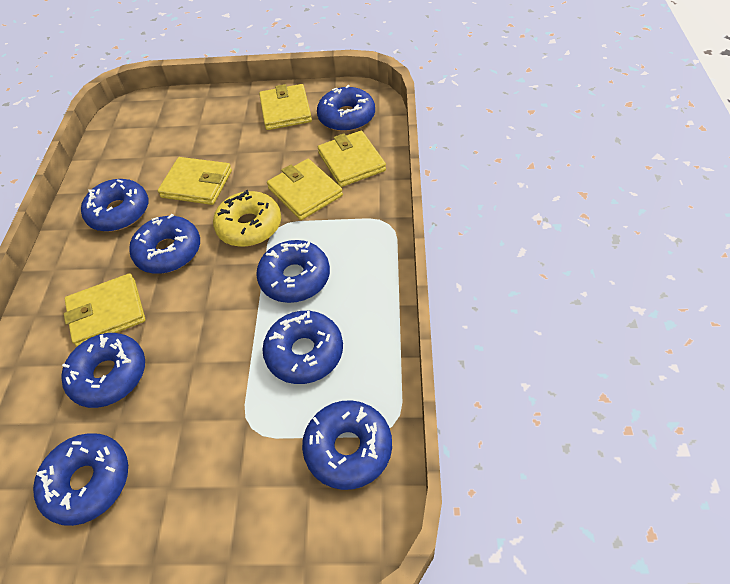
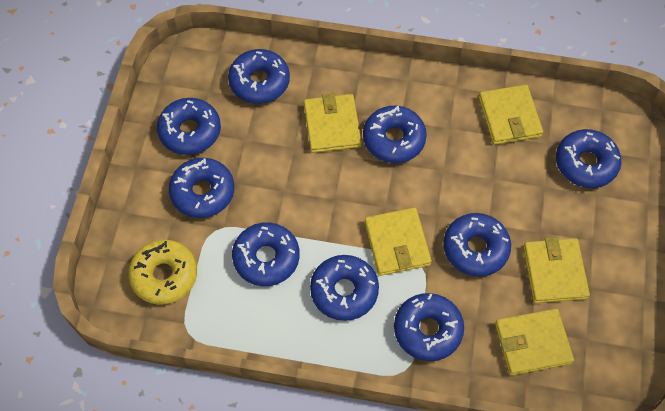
blue donut: 8 -> 9

